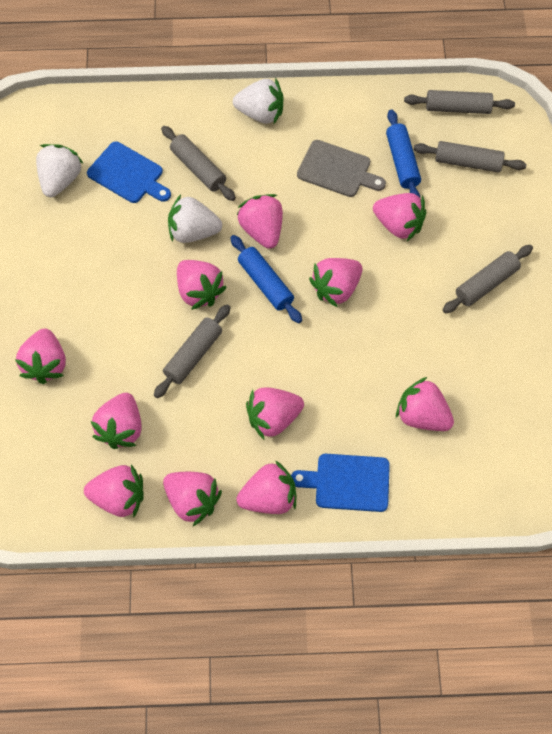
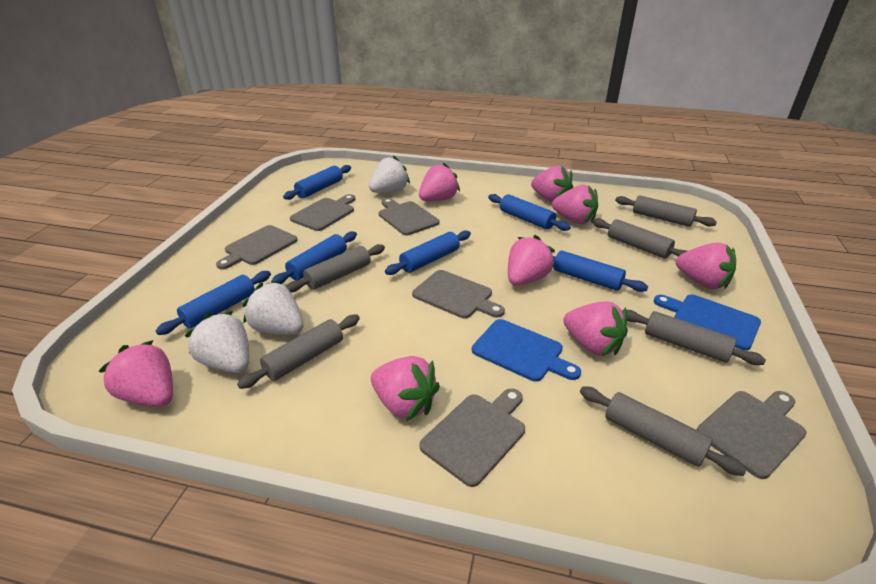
blue rolling pin: 2 -> 6
grey cutting board: 1 -> 6
grey rolling pin: 5 -> 6
pink strawberry: 11 -> 8

